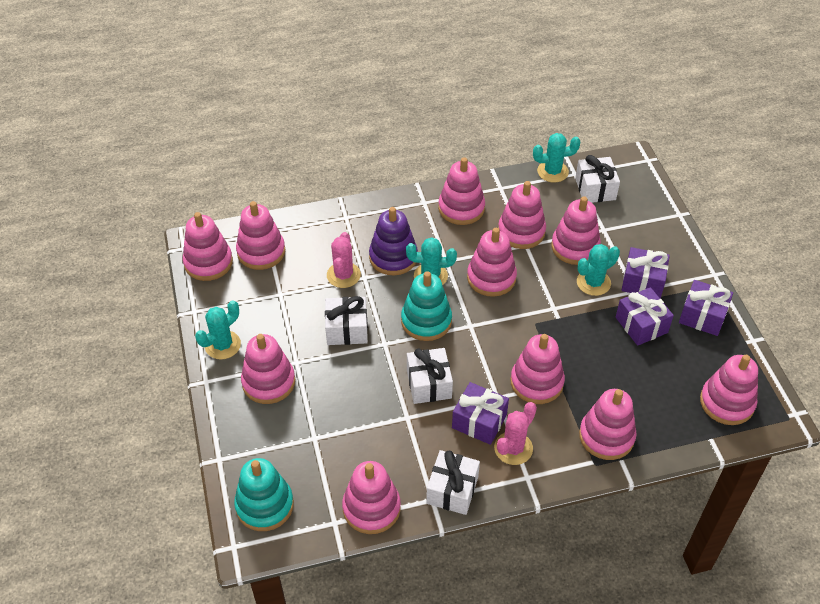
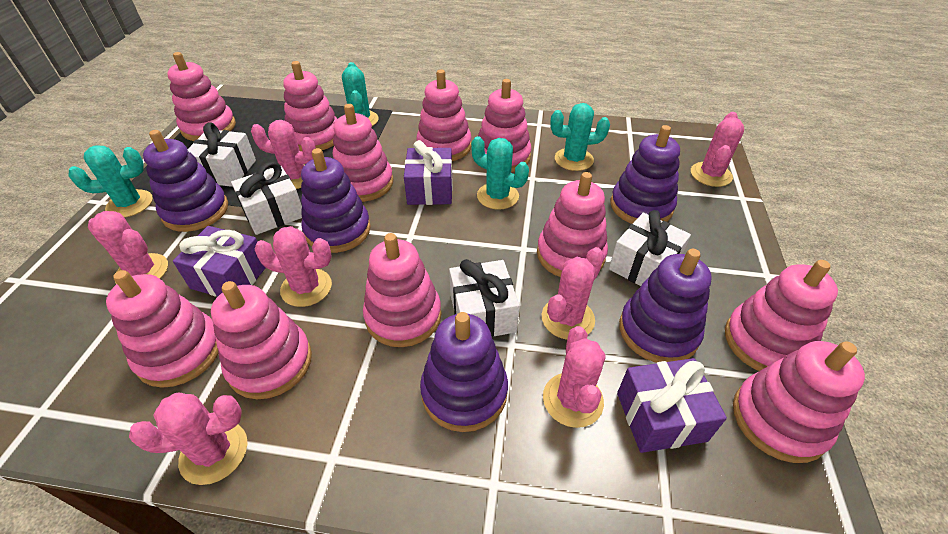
pink cactus: 2 -> 7
purple gift: 4 -> 3
purple stacking toy: 1 -> 5
turquoise stacking toy: 2 -> 0

